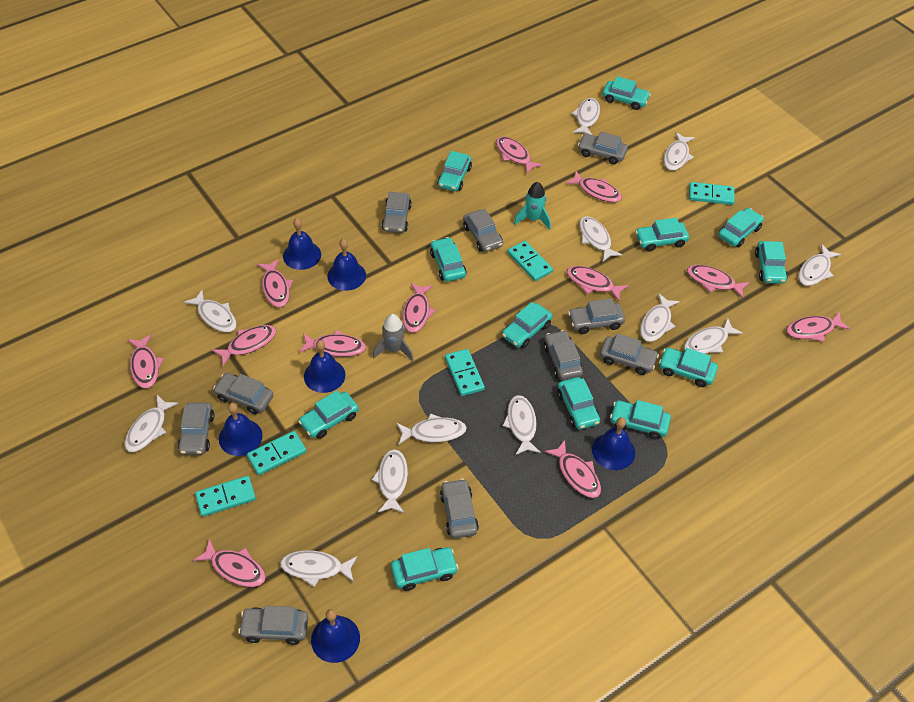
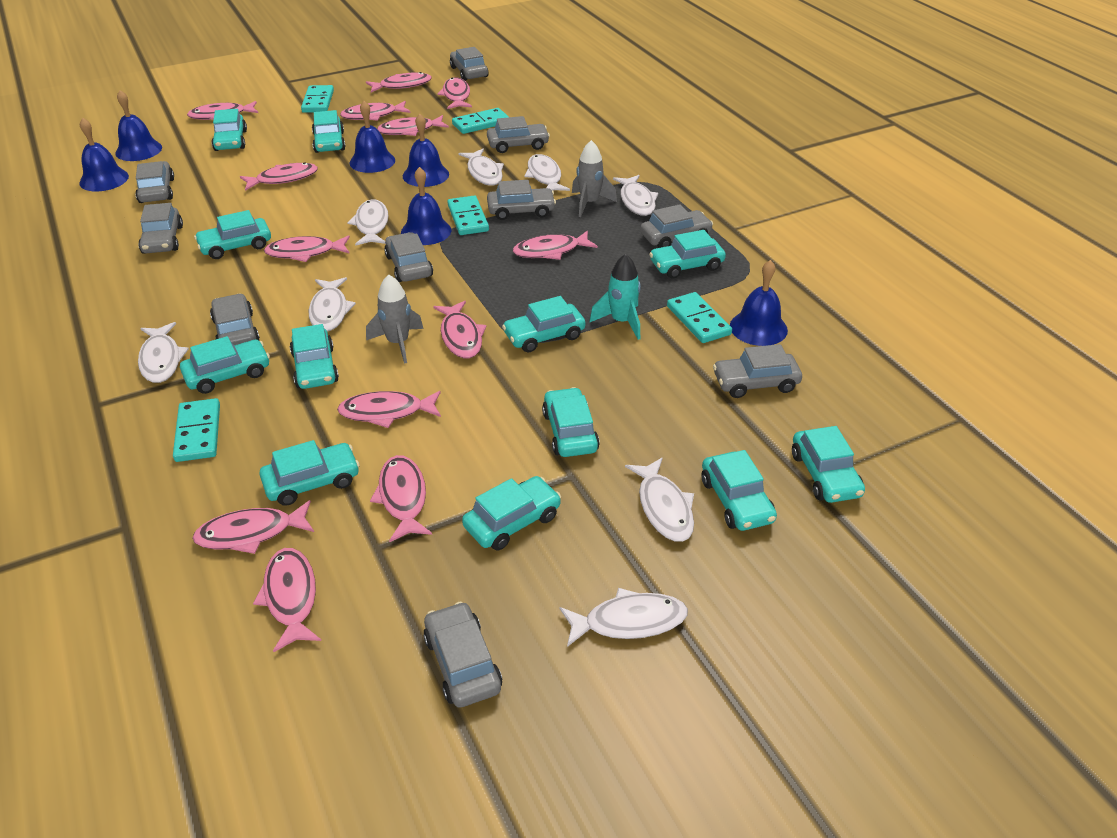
grey rocket: 1 -> 2
pink fish: 12 -> 13
white fish: 12 -> 8

